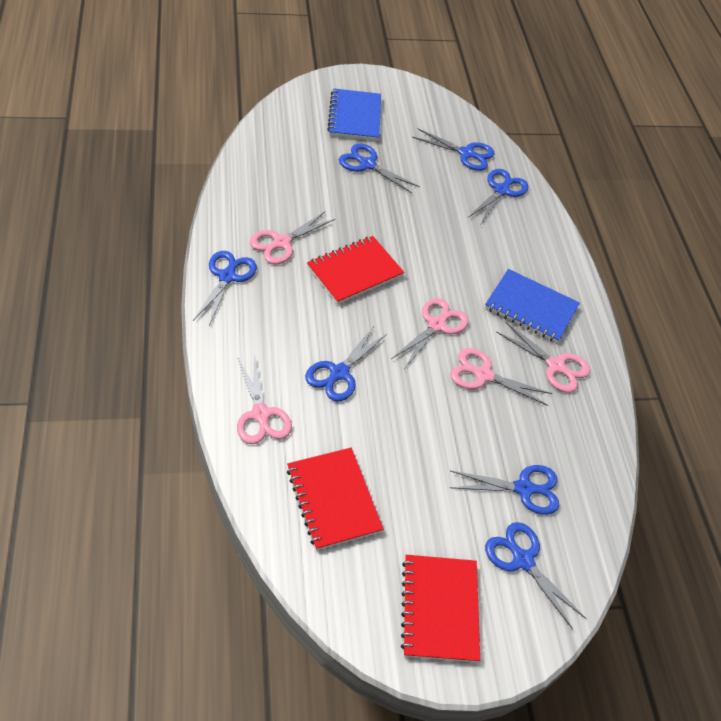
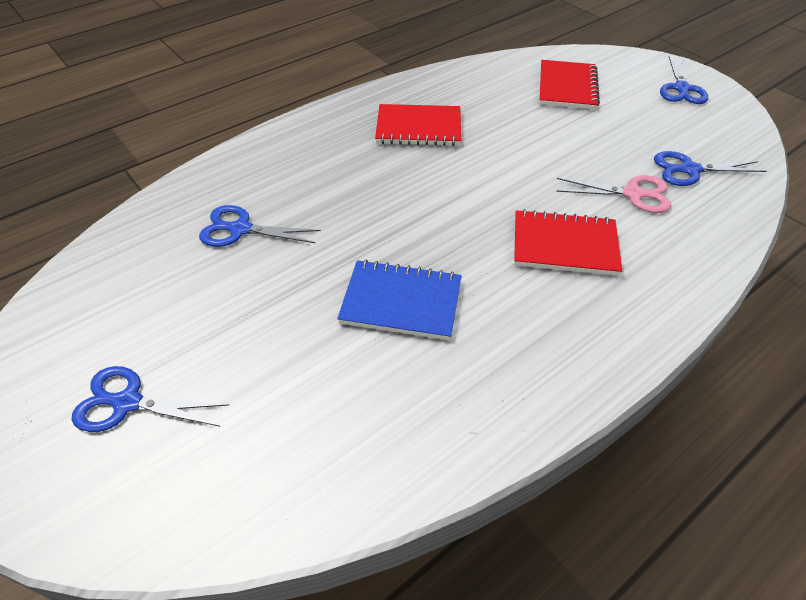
blue notebook: 2 -> 1
blue scissors: 7 -> 4
pink scissors: 5 -> 1

